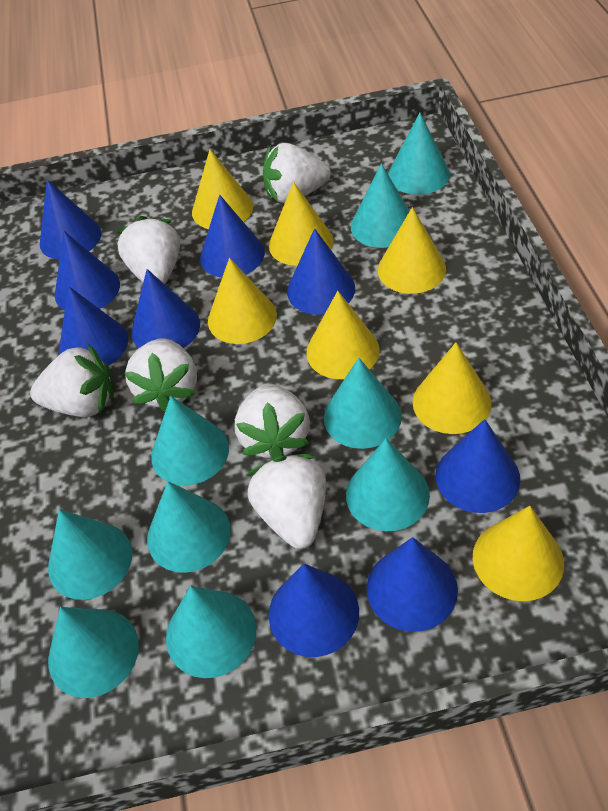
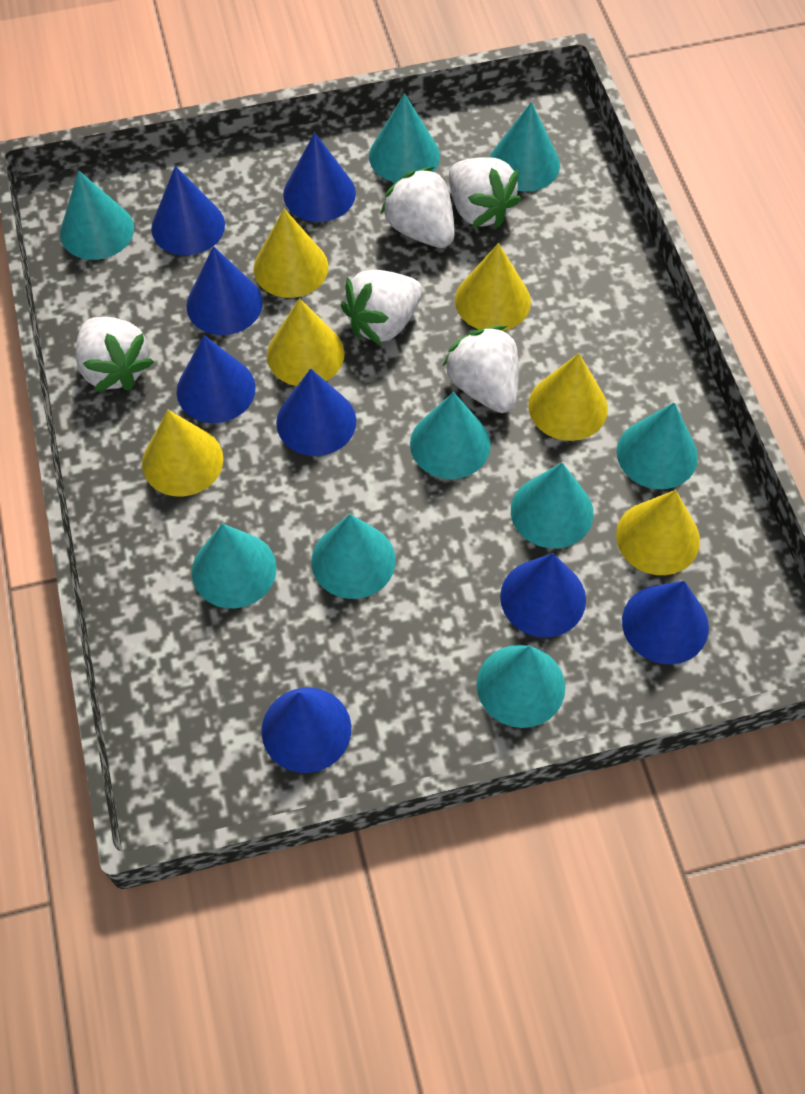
blue cone: 9 -> 8
white strawberry: 6 -> 5
yellow cone: 7 -> 6

